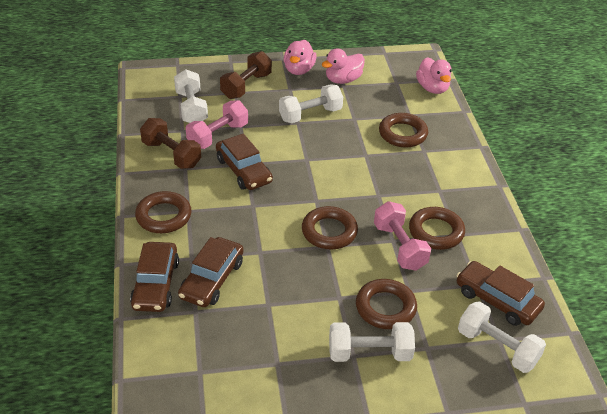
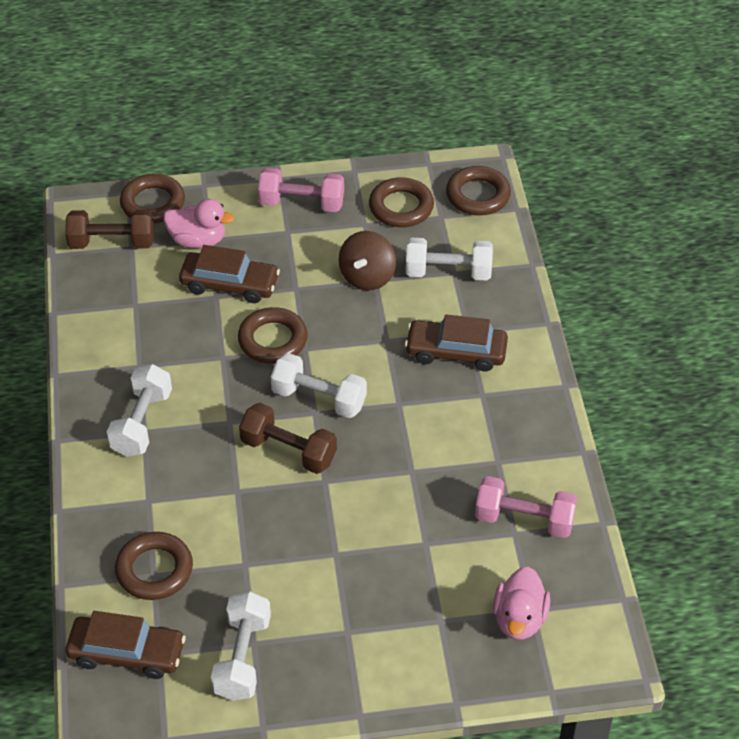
brown car: 4 -> 3
brown spinning top: 0 -> 1
pink duck: 3 -> 2

